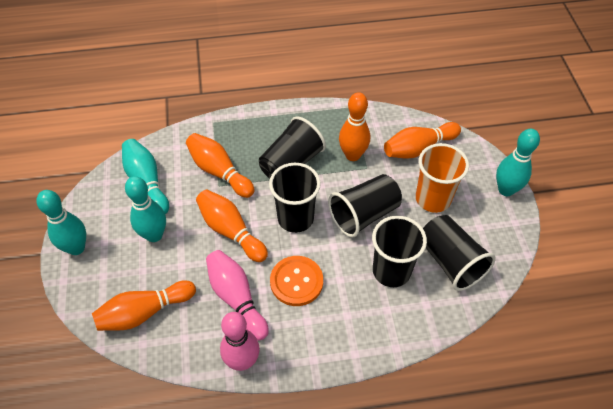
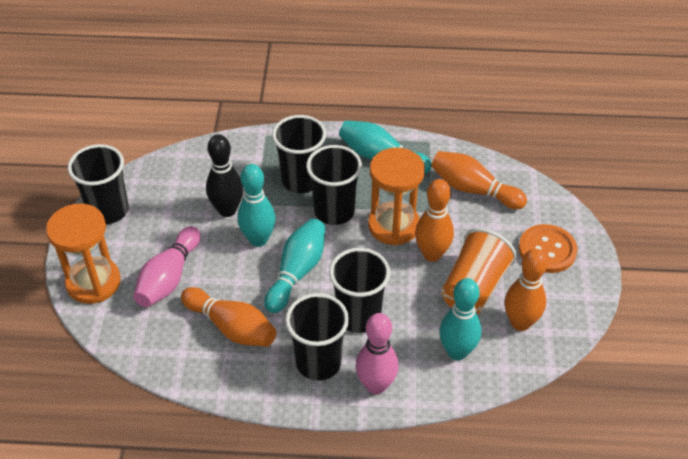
black bowling pin: 0 -> 1
orange bowling pin: 5 -> 4
orange hourglass: 0 -> 2

